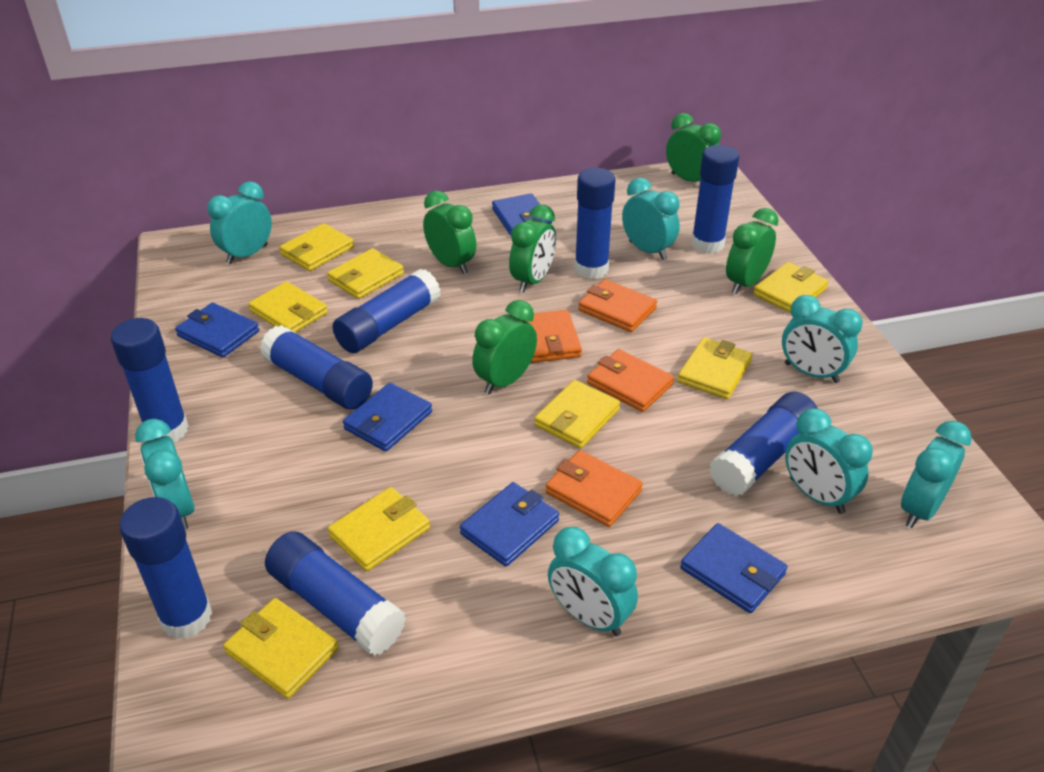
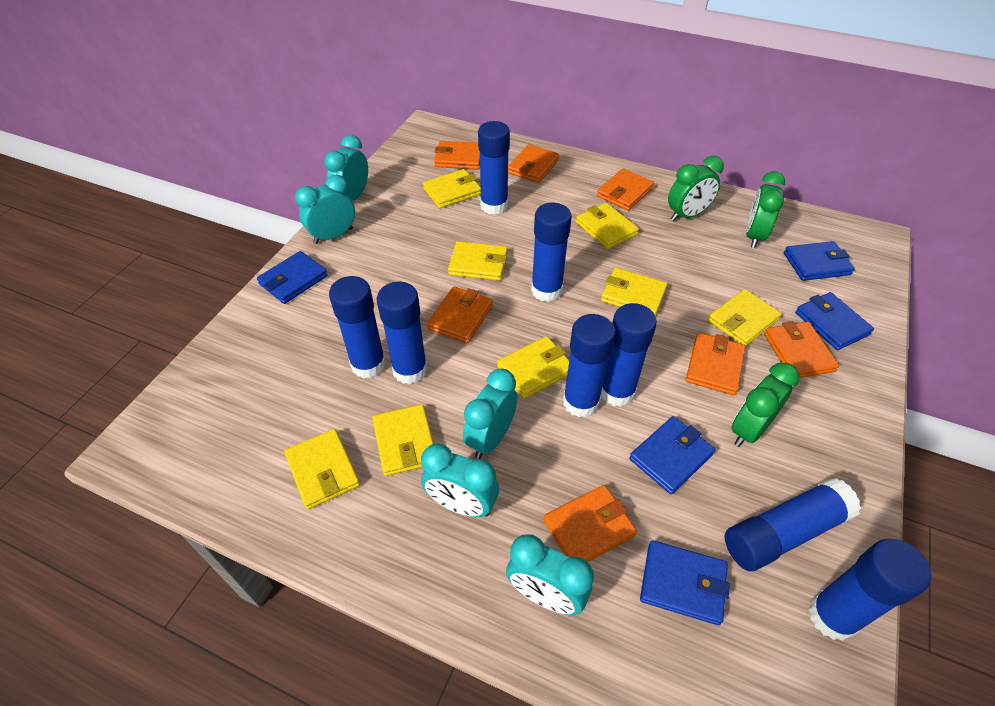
green clock: 5 -> 3
orange wallet: 4 -> 7
turquoise clock: 7 -> 5

